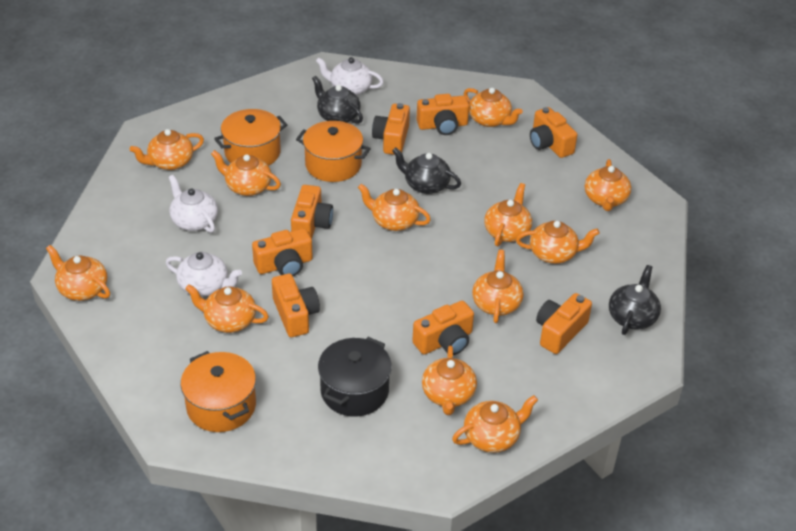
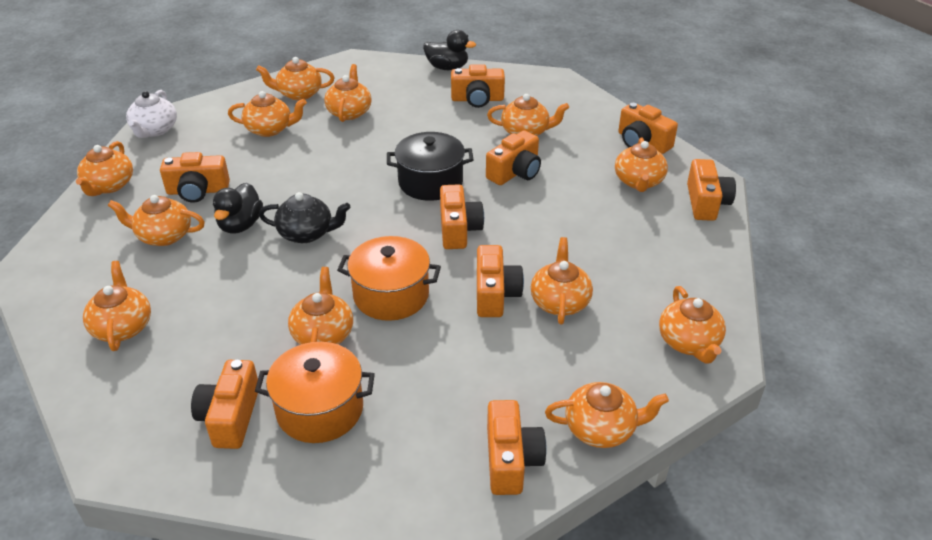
black duck: 0 -> 2
black teapot: 3 -> 1
orange camera: 8 -> 9
orange pot: 3 -> 2
white teapot: 3 -> 1

